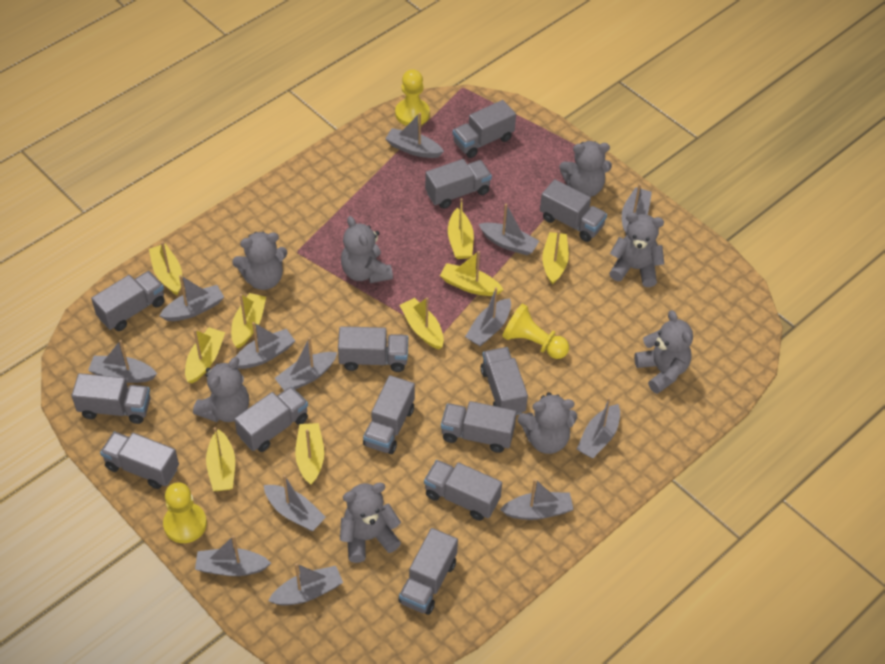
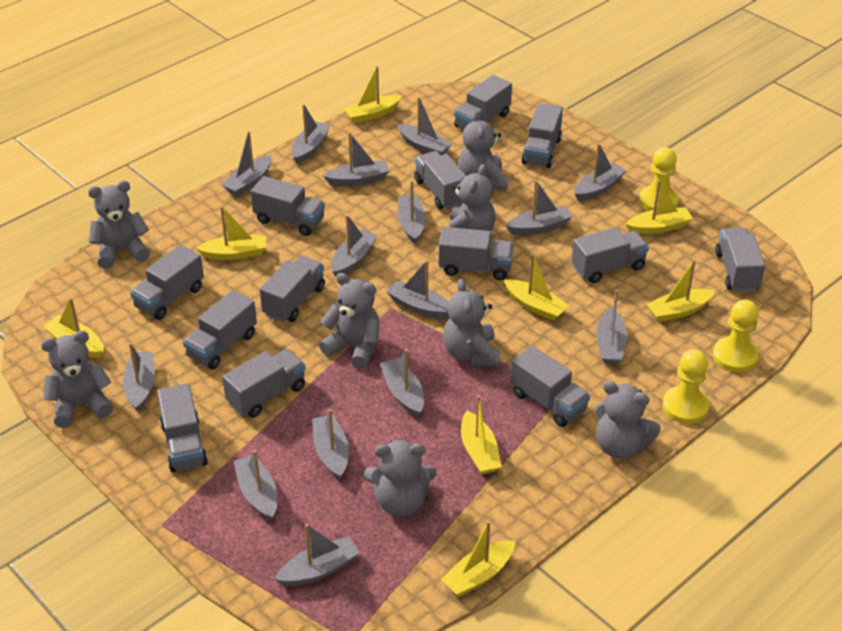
grey boat: 13 -> 15
yellow boat: 9 -> 8

